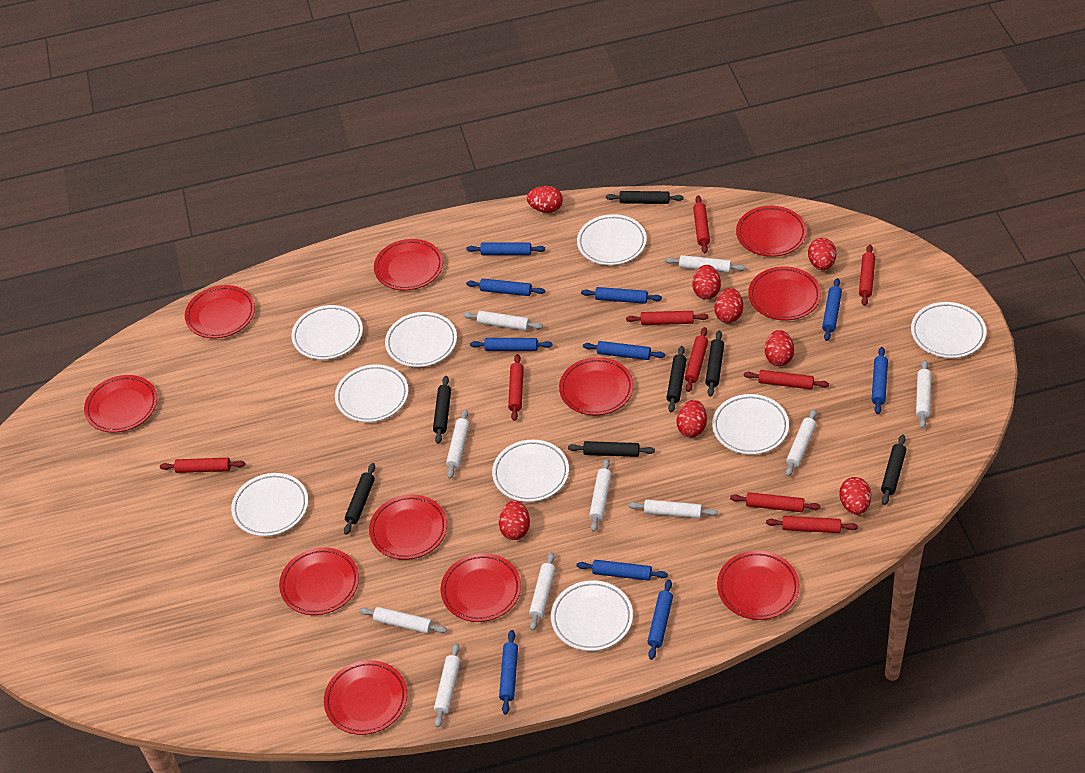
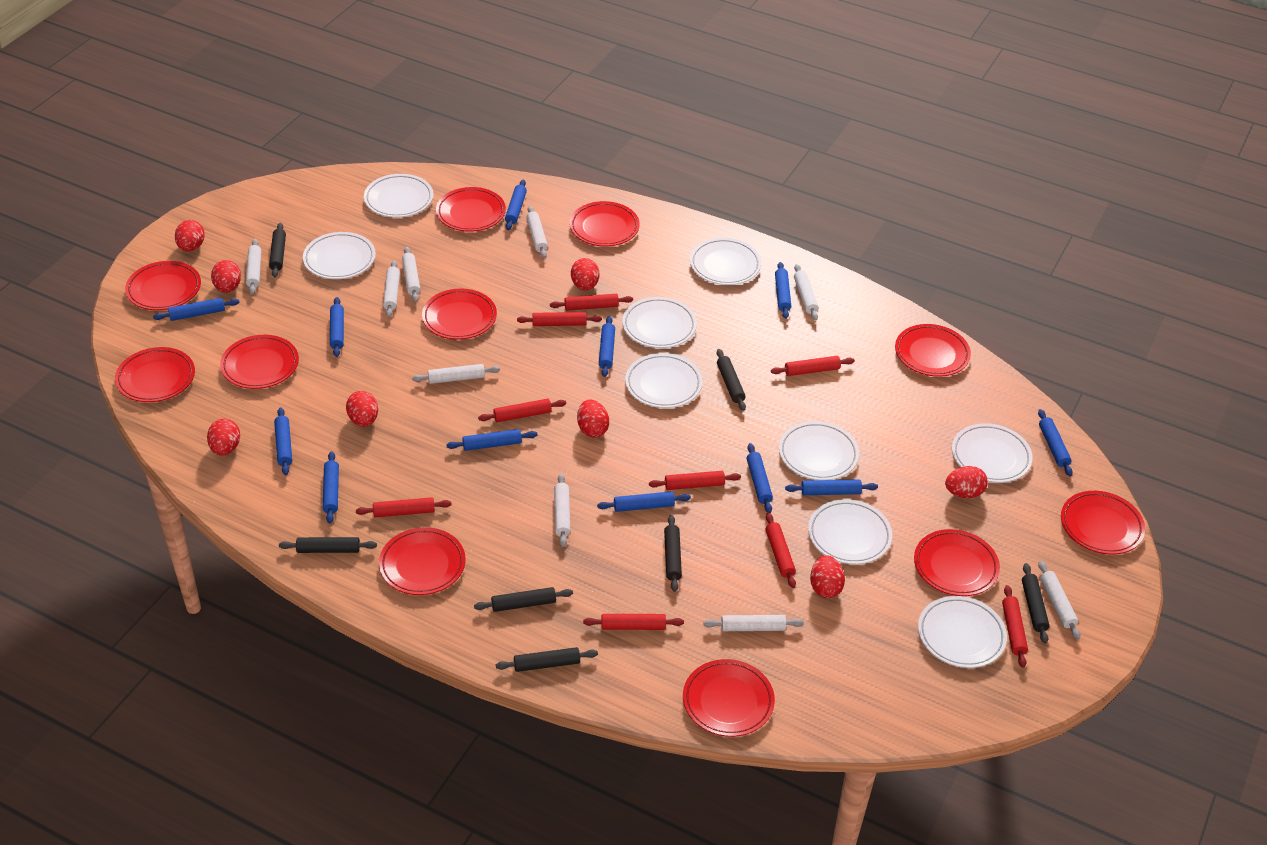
blue rolling pin: 10 -> 12
white rolling pin: 10 -> 9

